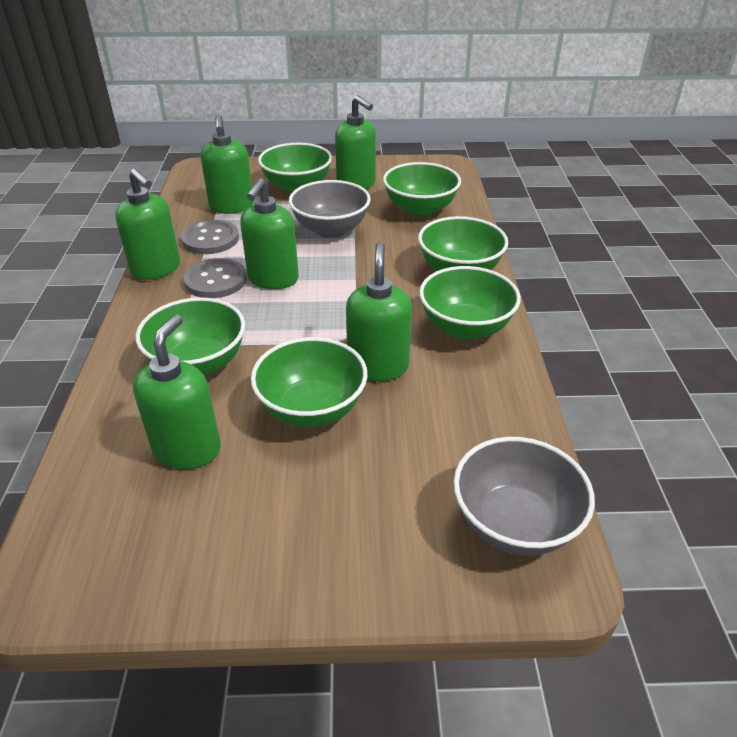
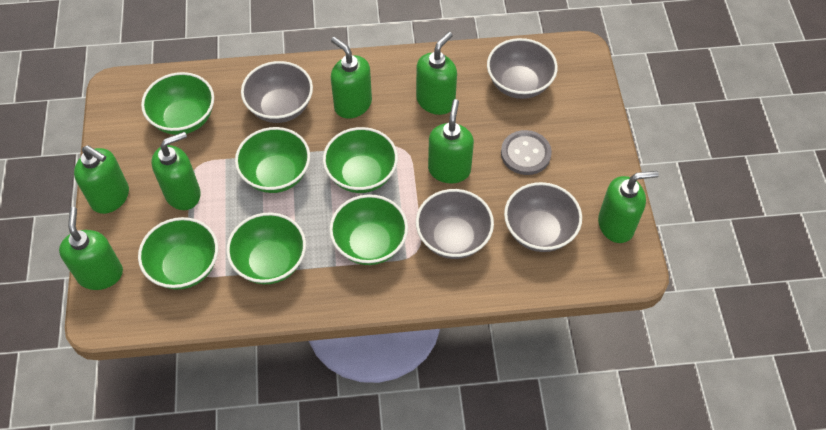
green soap dispenser: 6 -> 7
grey bowl: 2 -> 4
grey button: 2 -> 1

